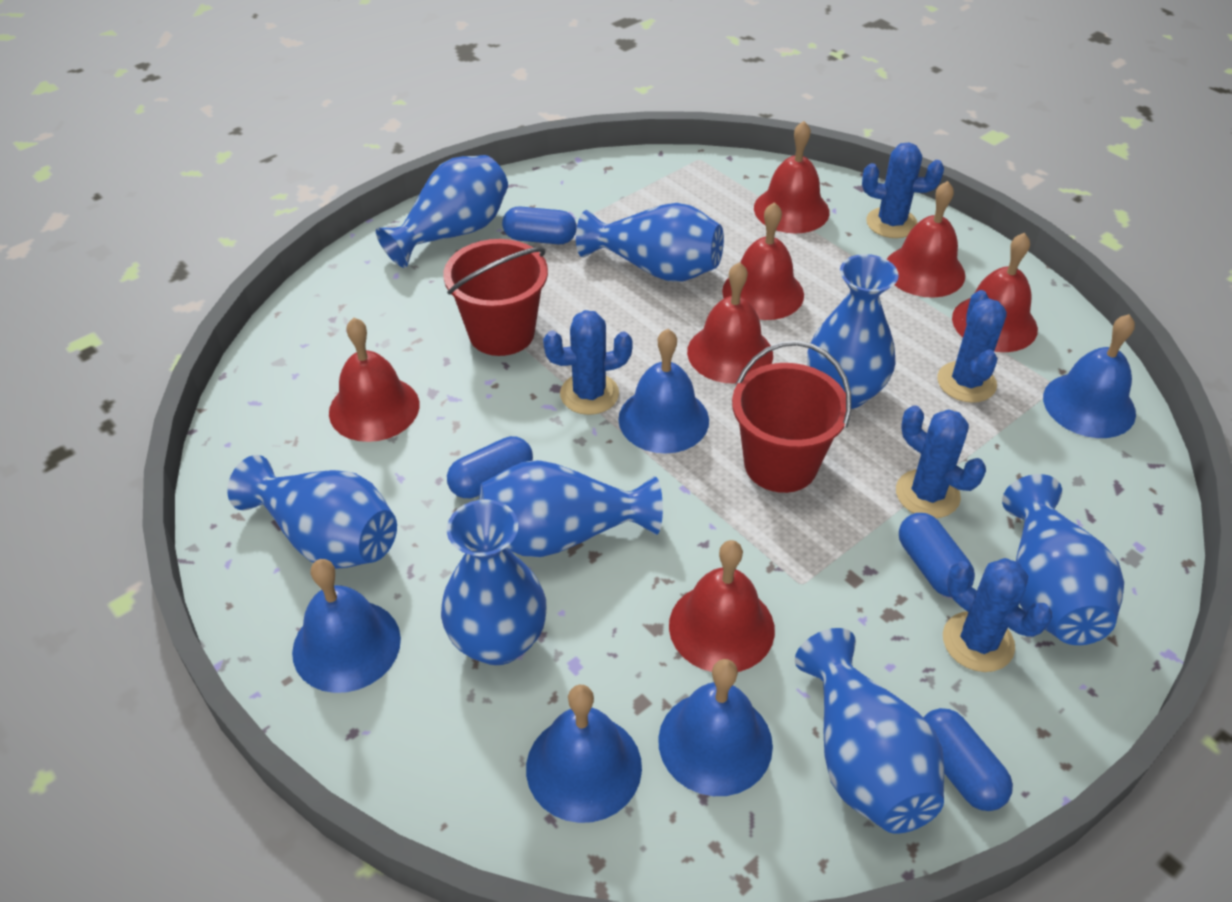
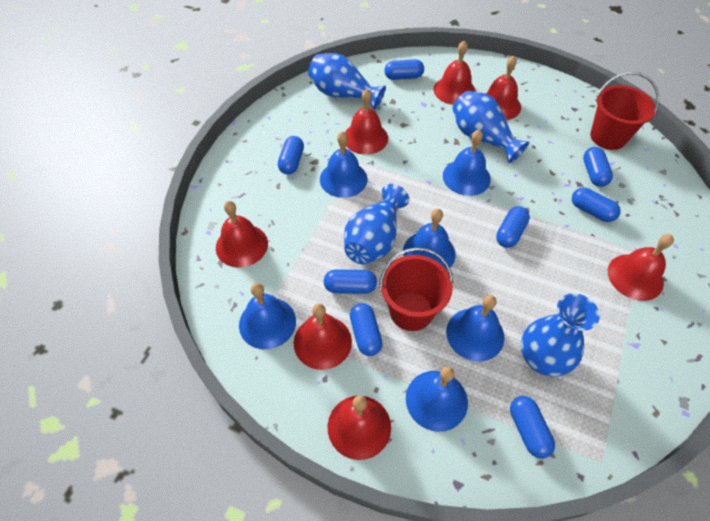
blue bell: 5 -> 6
blue cactus: 5 -> 0
blue capsule: 4 -> 8
blue vase: 8 -> 4

